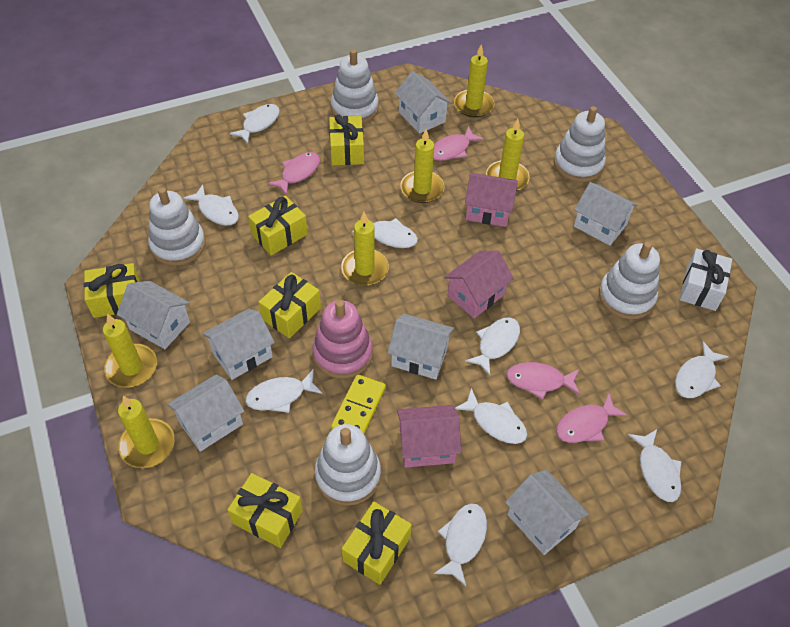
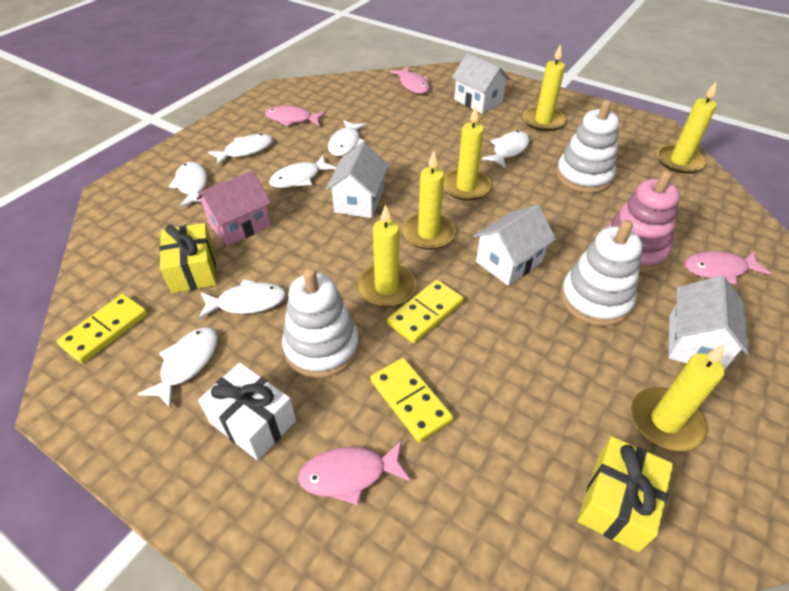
pink house: 3 -> 1
white fish: 9 -> 7
white house: 7 -> 4
white stacking toy: 5 -> 3
yellow domino: 1 -> 3
yellow gift: 6 -> 2

